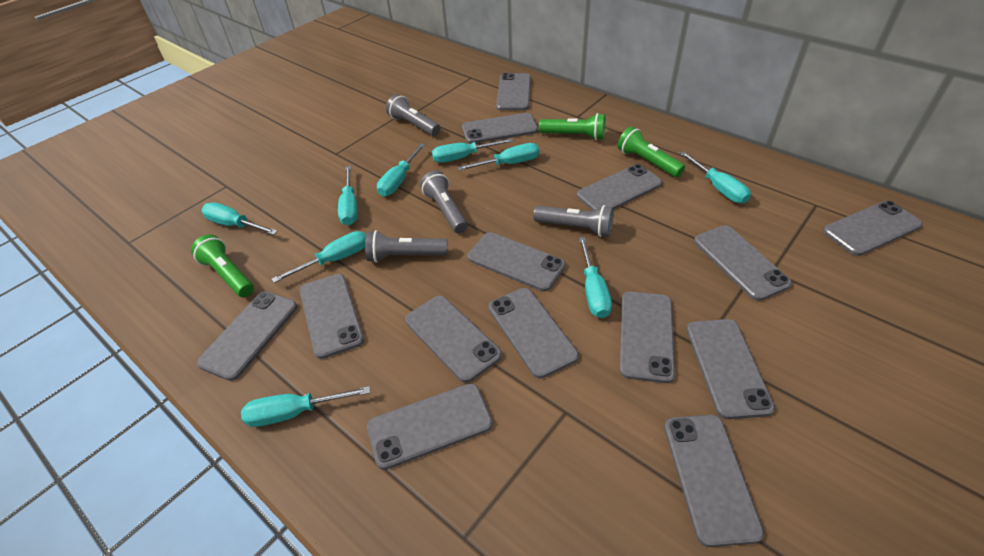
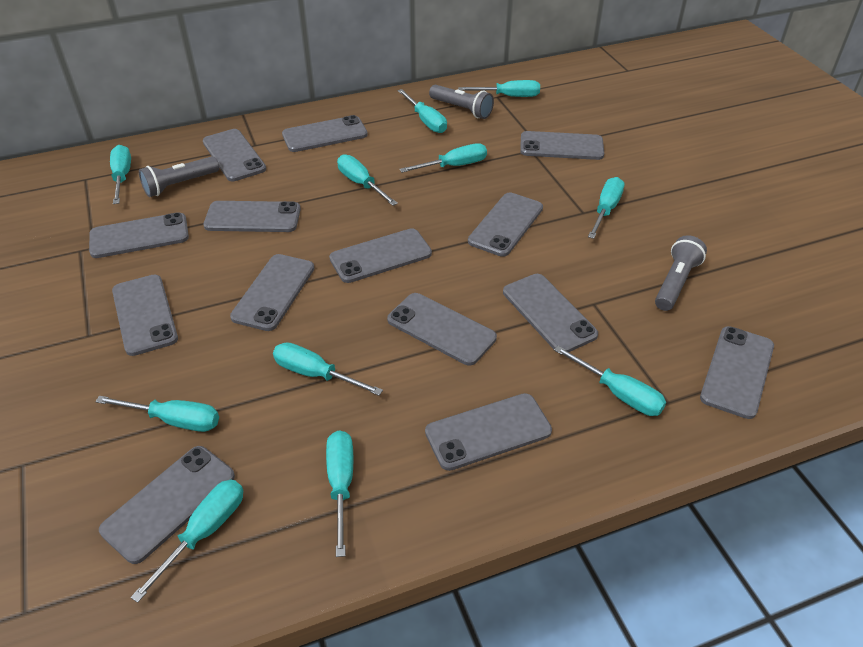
green flashlight: 3 -> 0
grey flashlight: 4 -> 3
turquoise screwdriver: 9 -> 11

